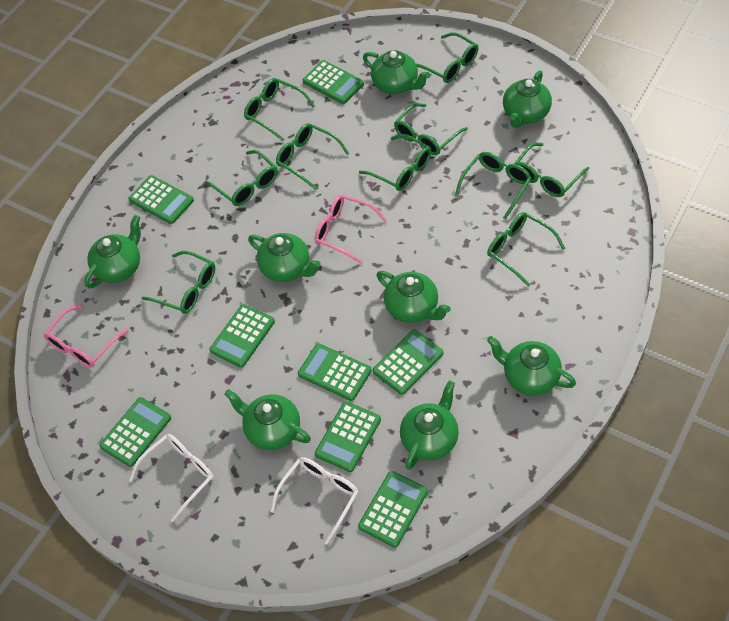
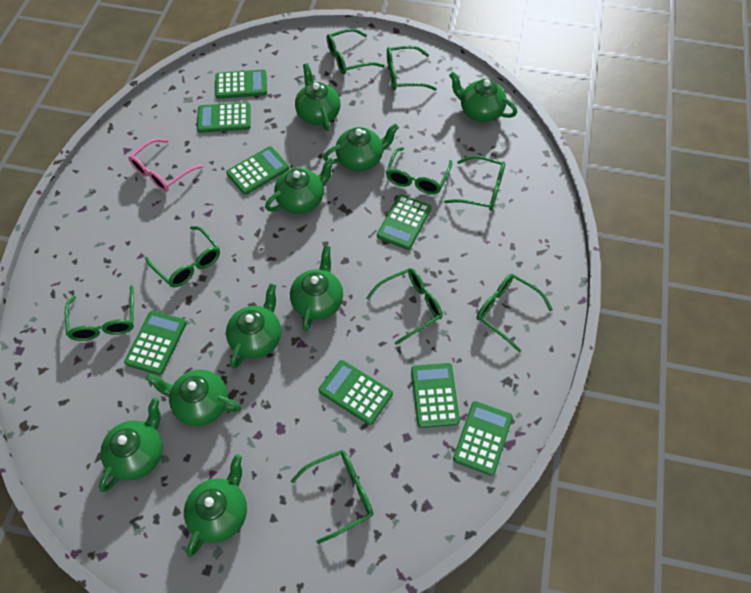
green glasses: 10 -> 9
green teapot: 8 -> 9
pink glasses: 2 -> 1
white glasses: 2 -> 0

